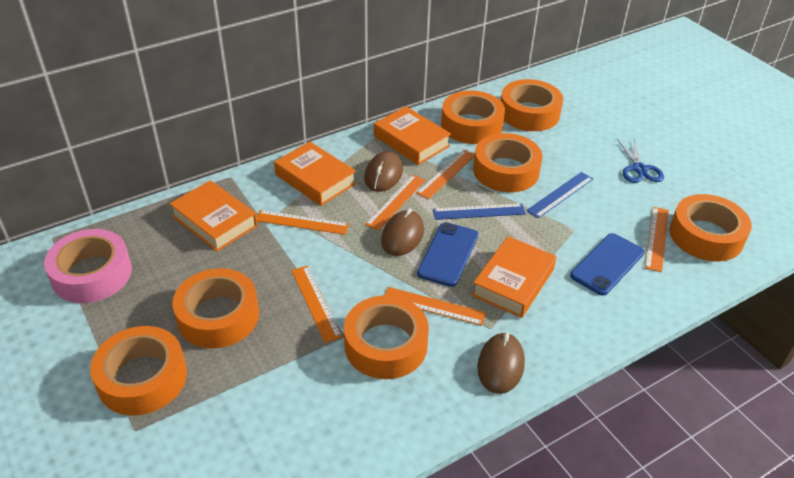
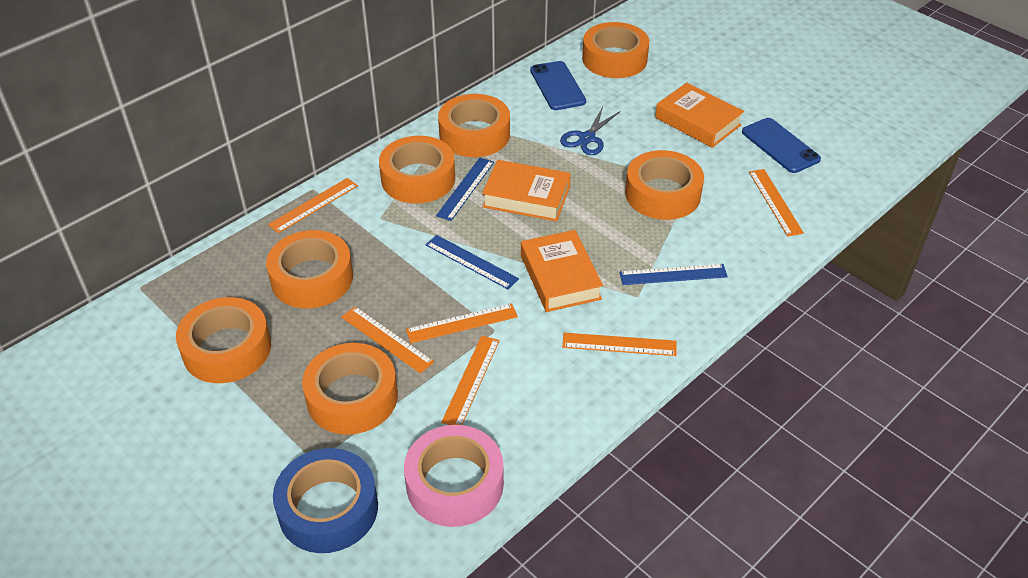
blue ruler: 2 -> 3
blue tape: 0 -> 1
brown mouse: 3 -> 0
orange book: 4 -> 3

